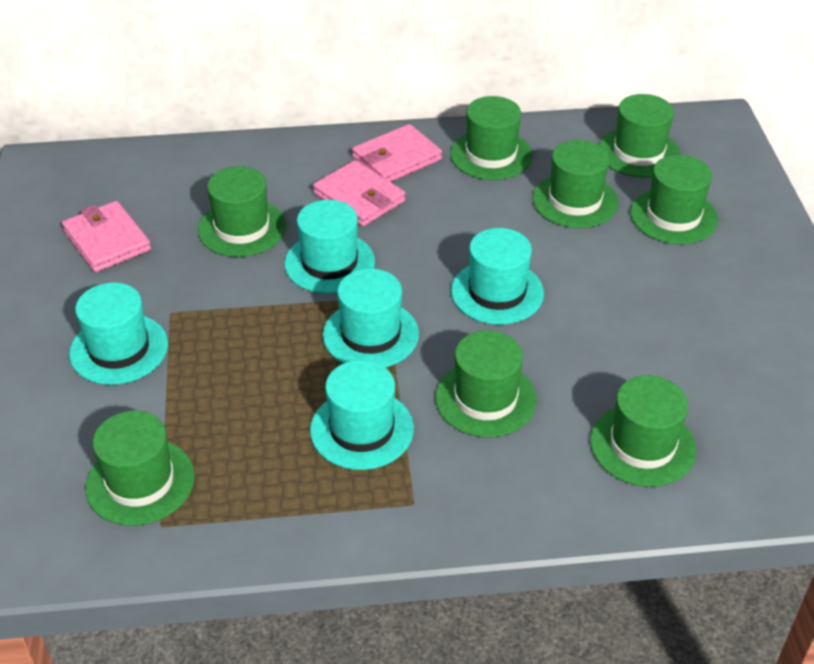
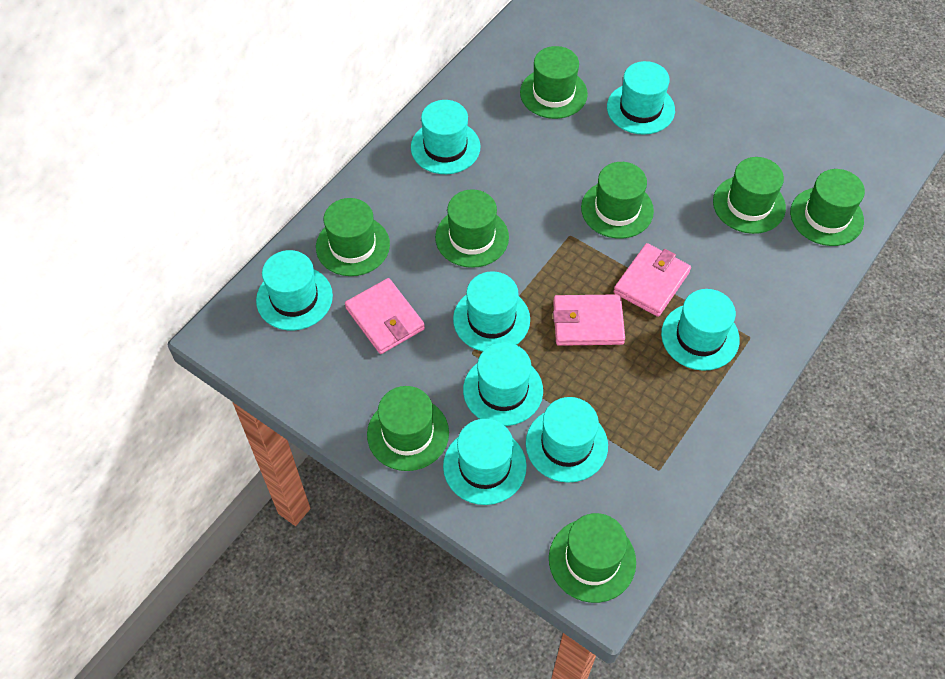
turquoise hat: 5 -> 8

